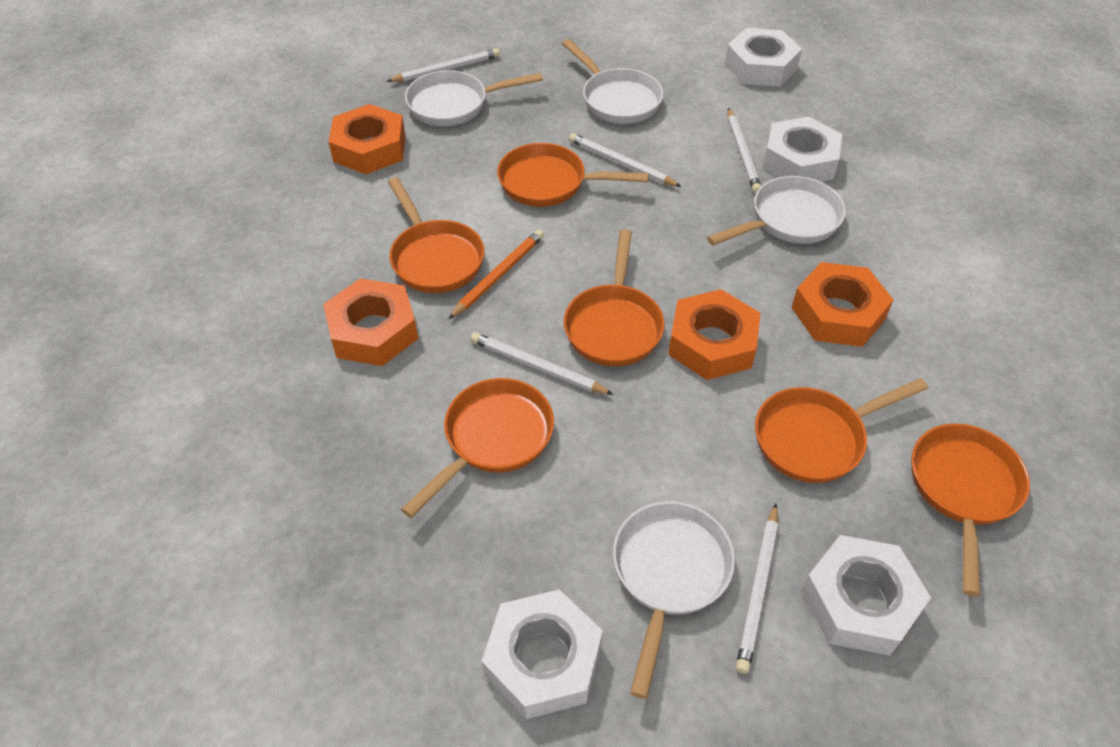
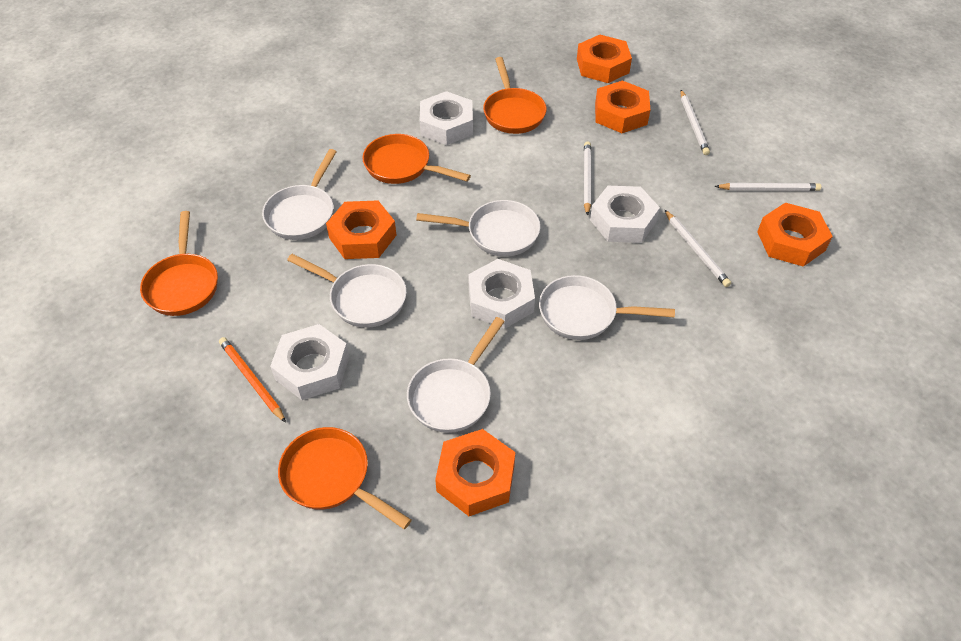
orange nut: 4 -> 5
orange pan: 6 -> 4
white pan: 4 -> 5
white pencil: 5 -> 4

